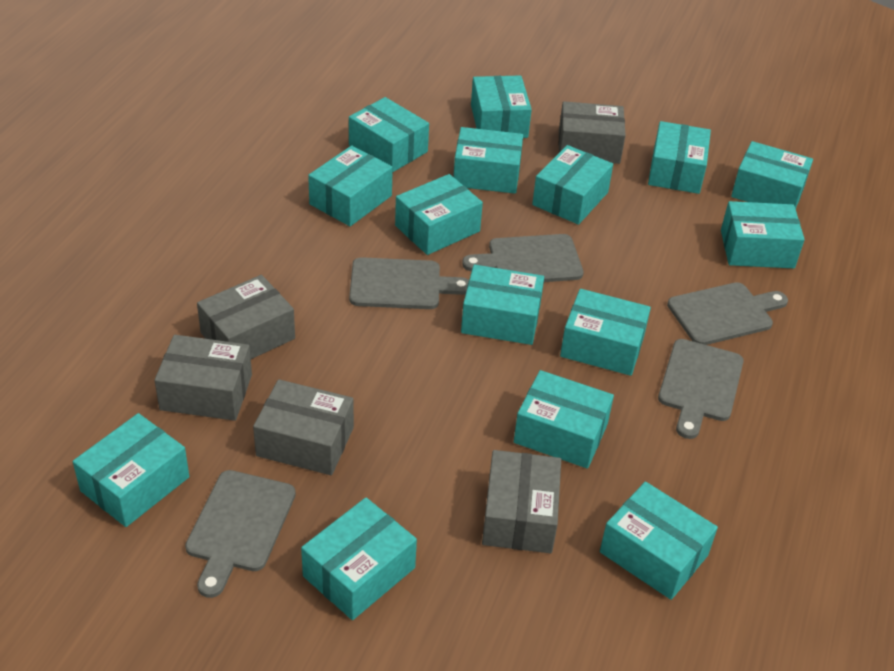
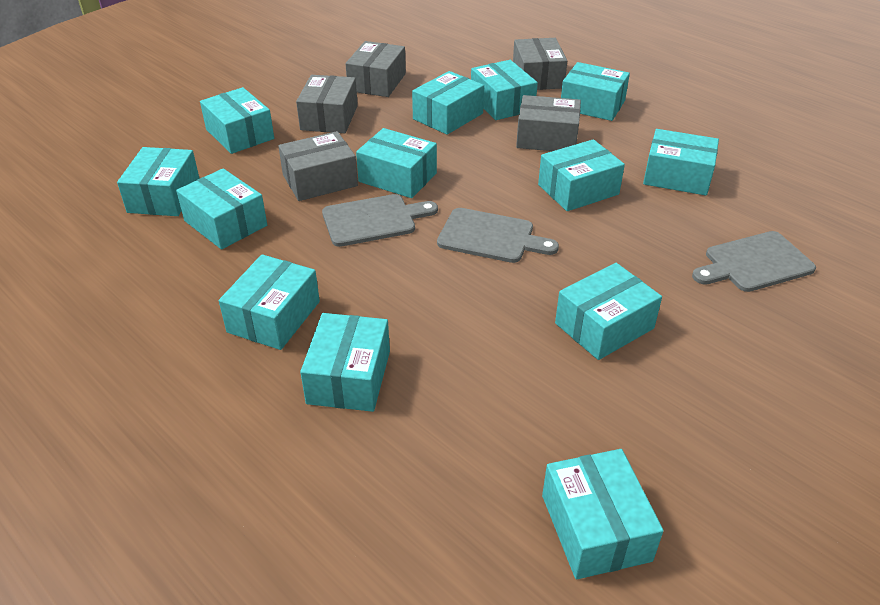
grey cutting board: 5 -> 3
turquoise box: 15 -> 13

